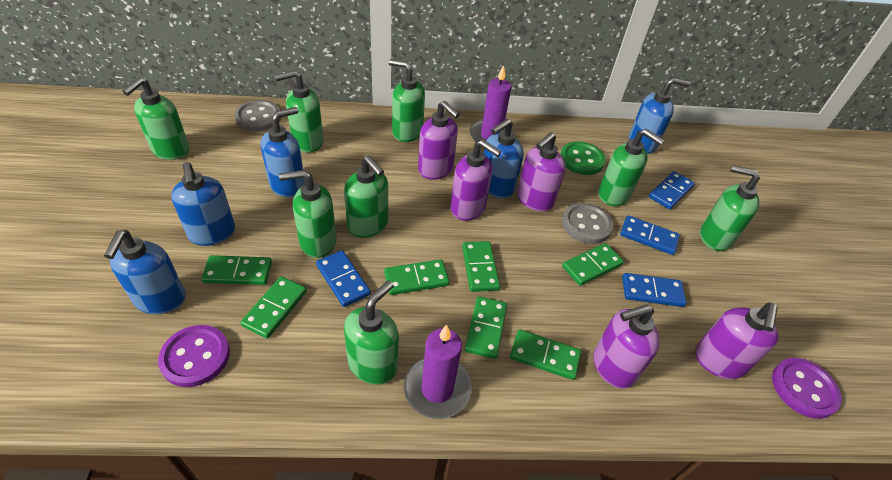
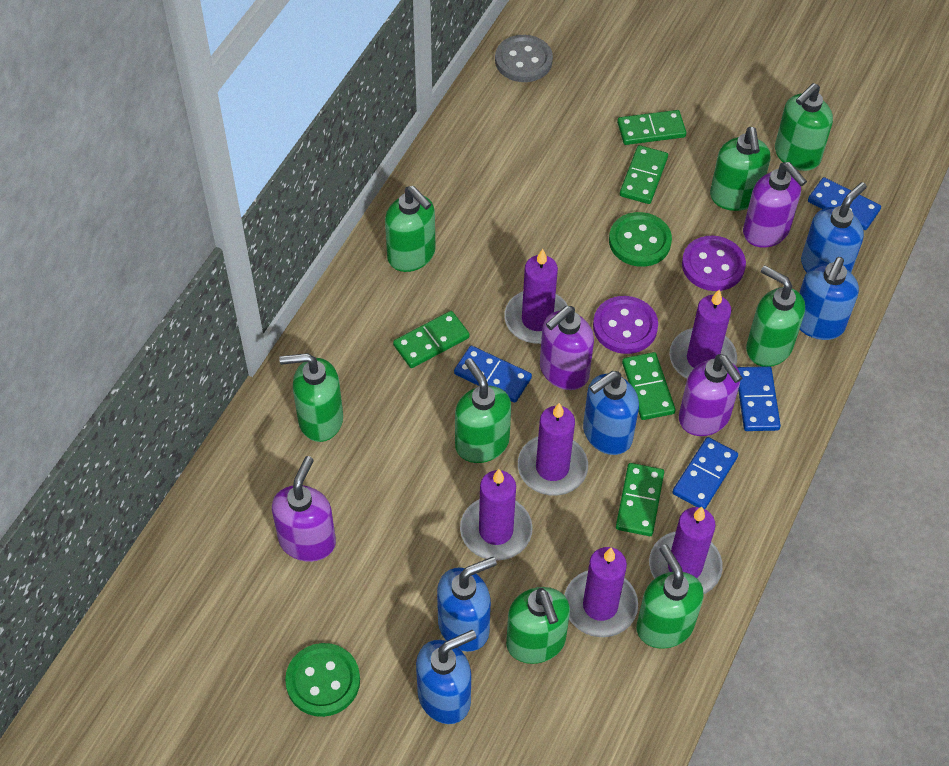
green button: 1 -> 2
green domino: 7 -> 5
grey button: 2 -> 1
purple candle: 2 -> 6
purple soap dispenser: 5 -> 4

